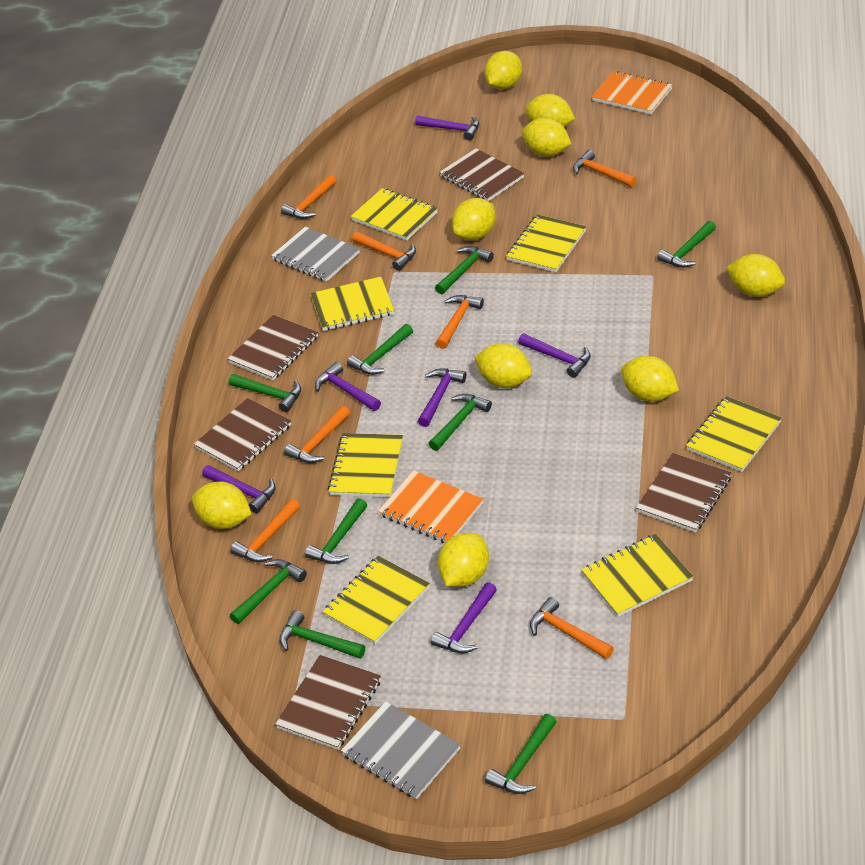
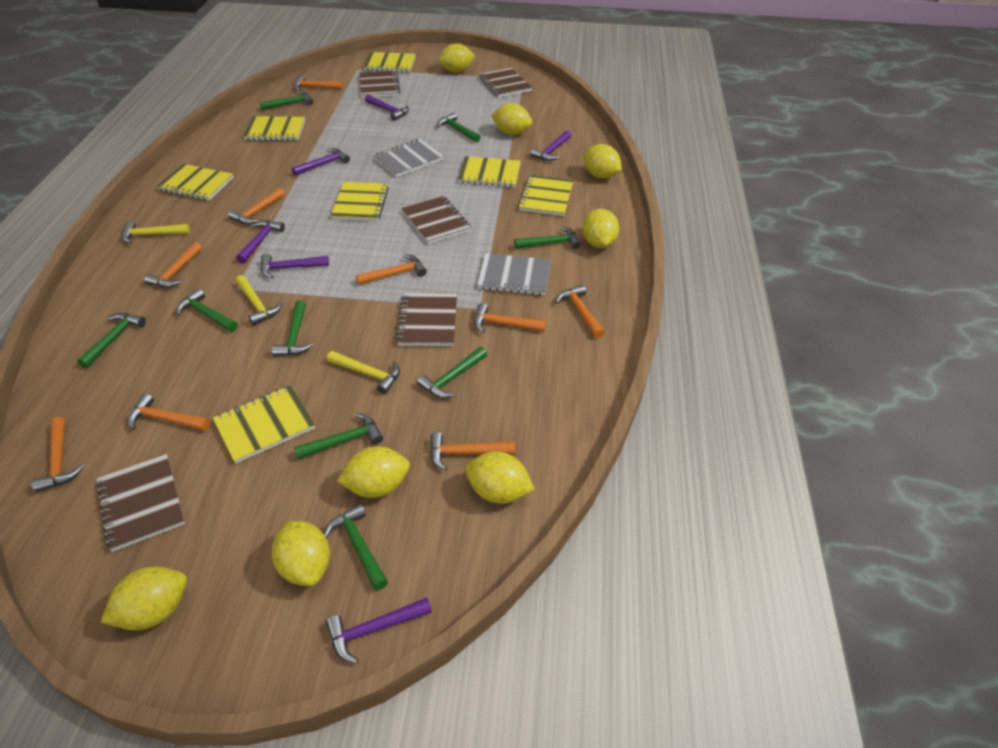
orange hammer: 7 -> 9
orange notebook: 2 -> 0
yellow hammer: 0 -> 3
yellow lemon: 9 -> 8

